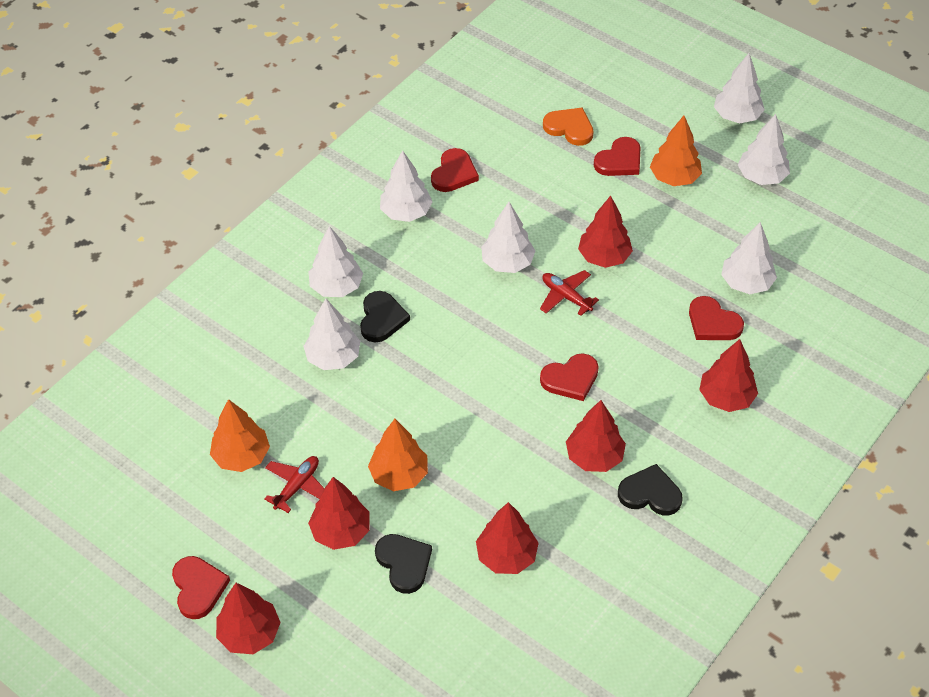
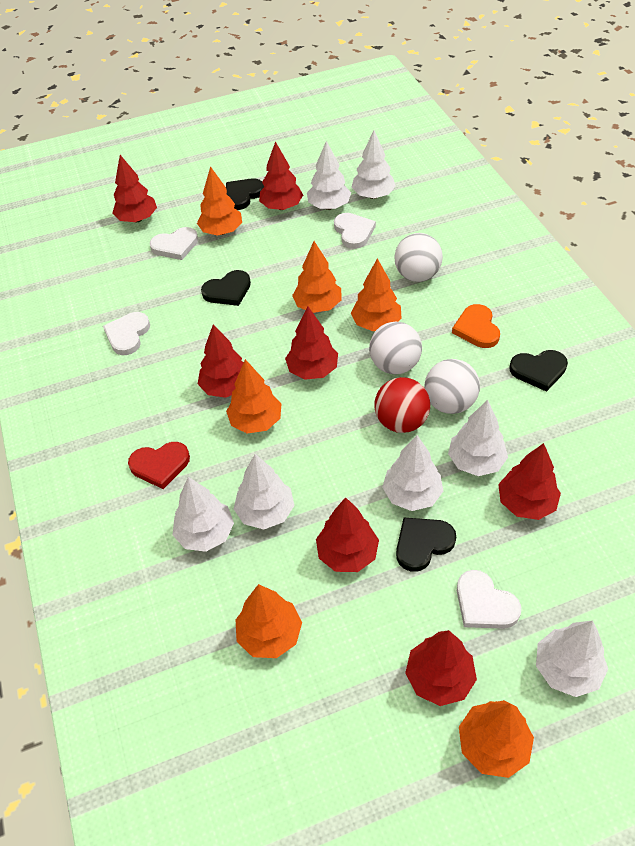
black heart: 3 -> 4
orange tree: 3 -> 6
red ball: 0 -> 1
red heart: 5 -> 1
red plane: 2 -> 0
red tree: 6 -> 7
white ball: 0 -> 3
white heart: 0 -> 4

